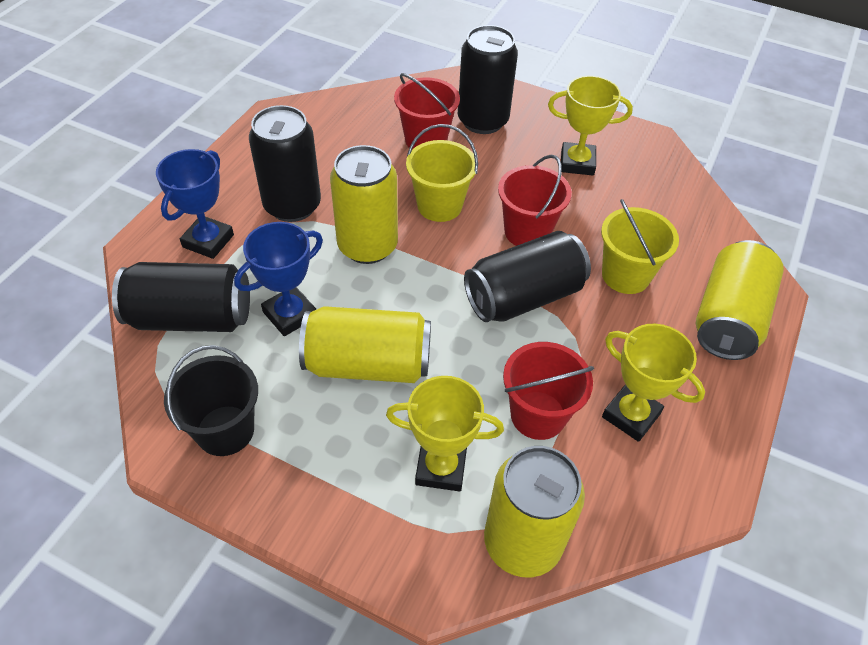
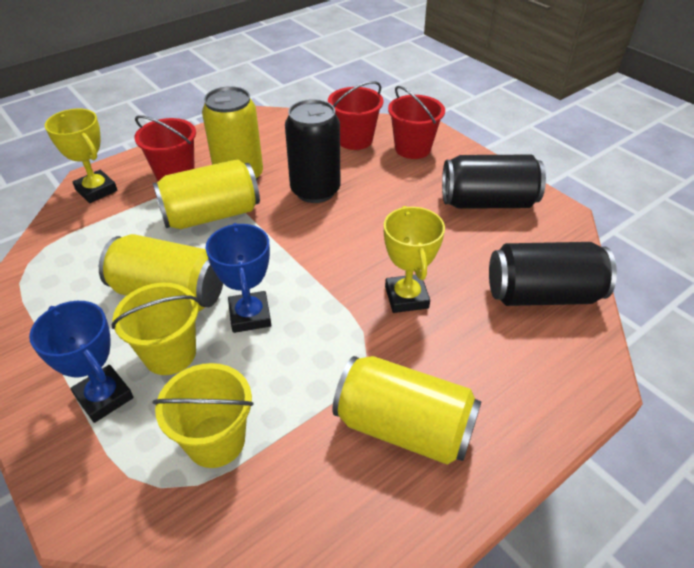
black bucket: 1 -> 0
black can: 4 -> 3
yellow trophy: 3 -> 2

